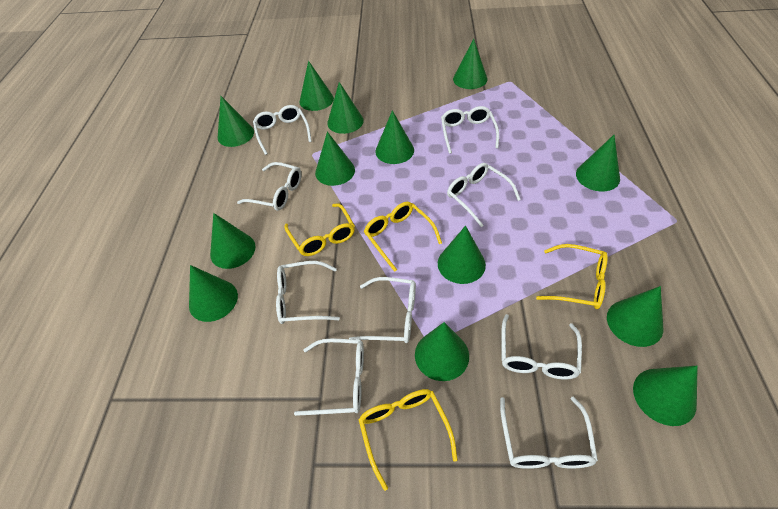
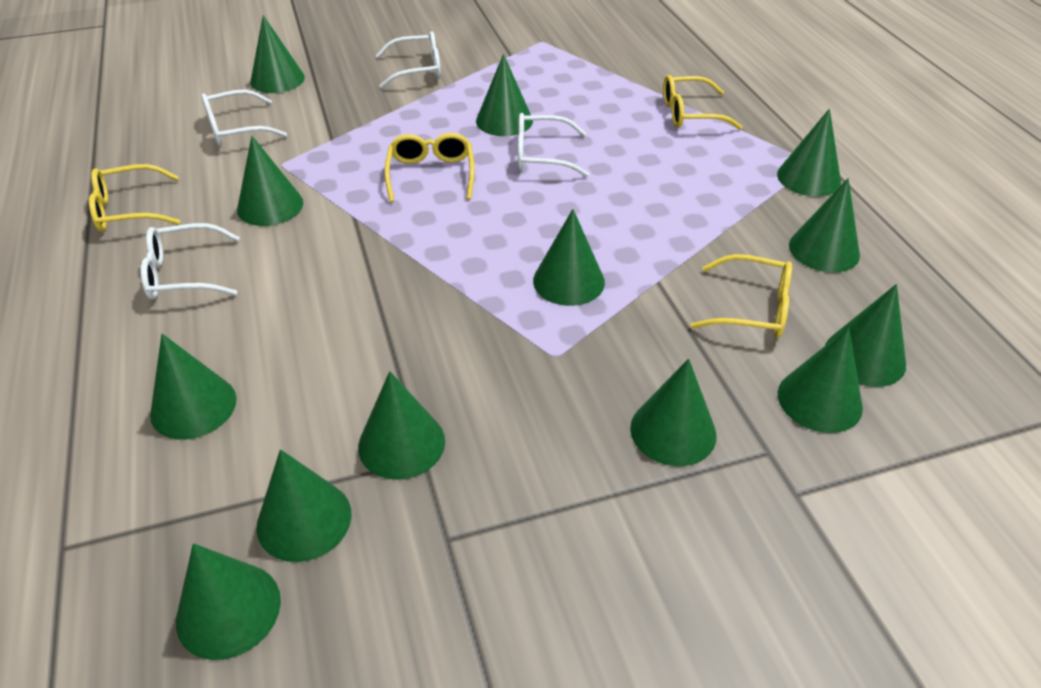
white glasses: 9 -> 4

